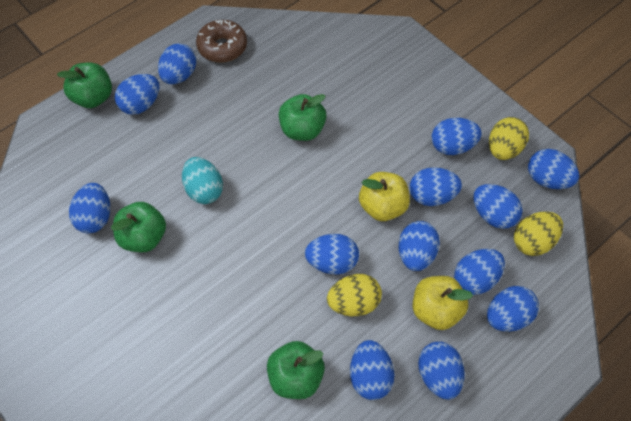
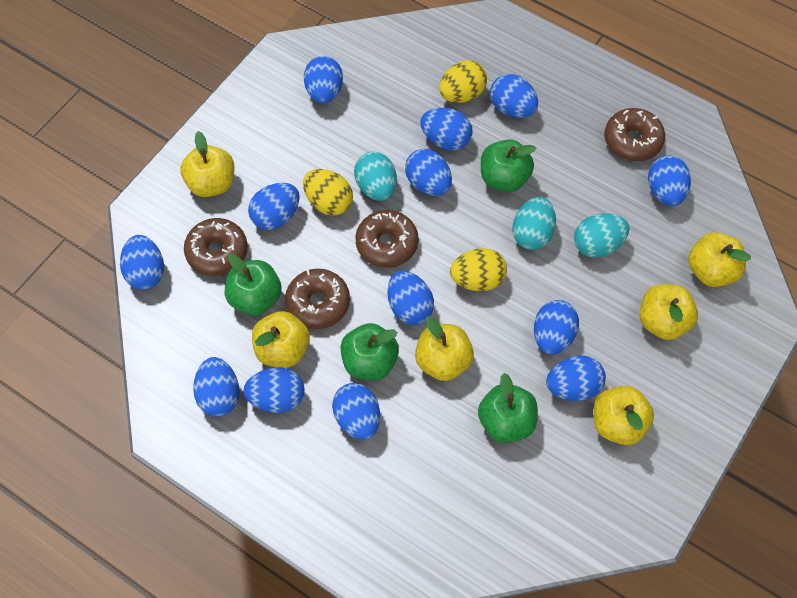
brown donut: 1 -> 4
turquoise egg: 1 -> 3
yellow apple: 2 -> 6

